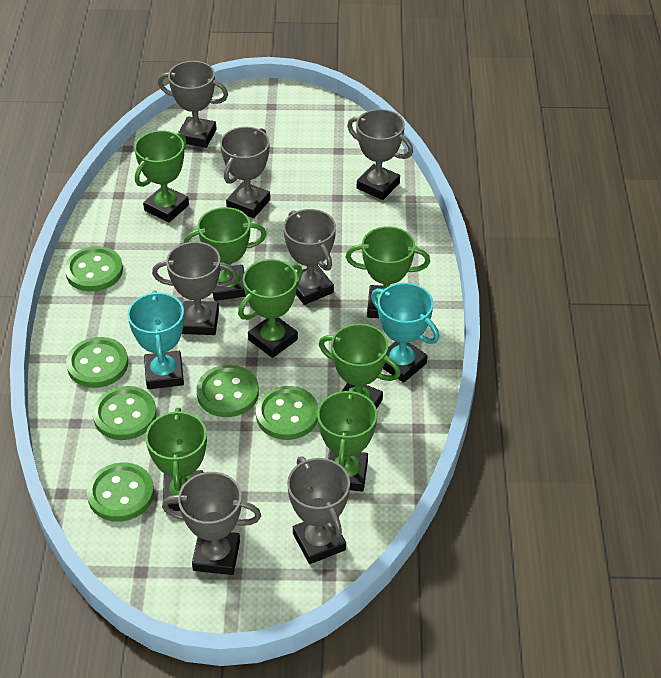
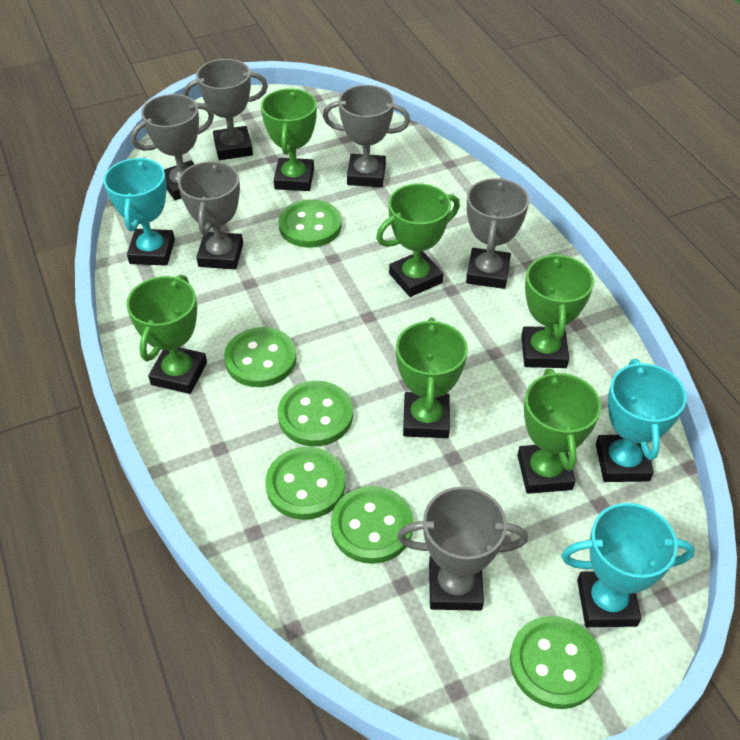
green trophy: 7 -> 6
grey trophy: 7 -> 6
turquoise trophy: 2 -> 3

